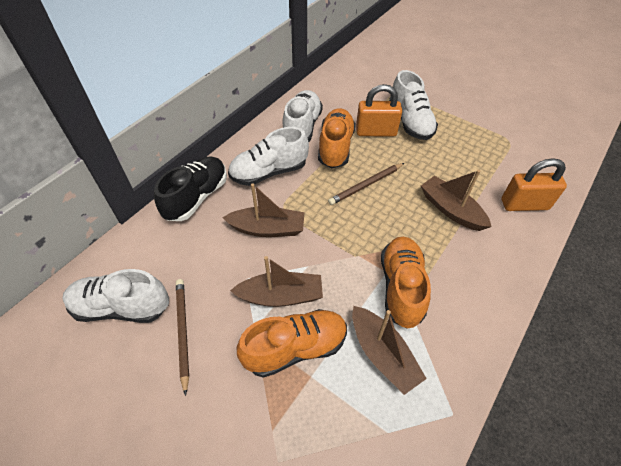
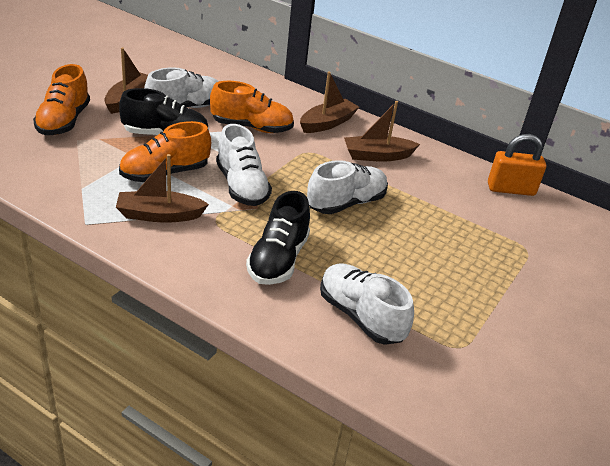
black shoe: 1 -> 2
brown pencil: 2 -> 0
orange padlock: 2 -> 1

